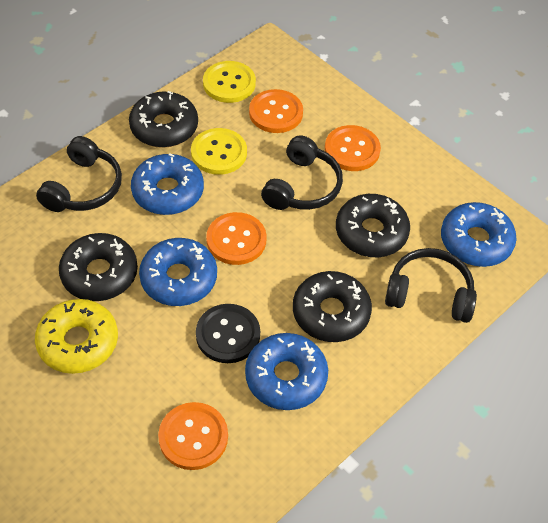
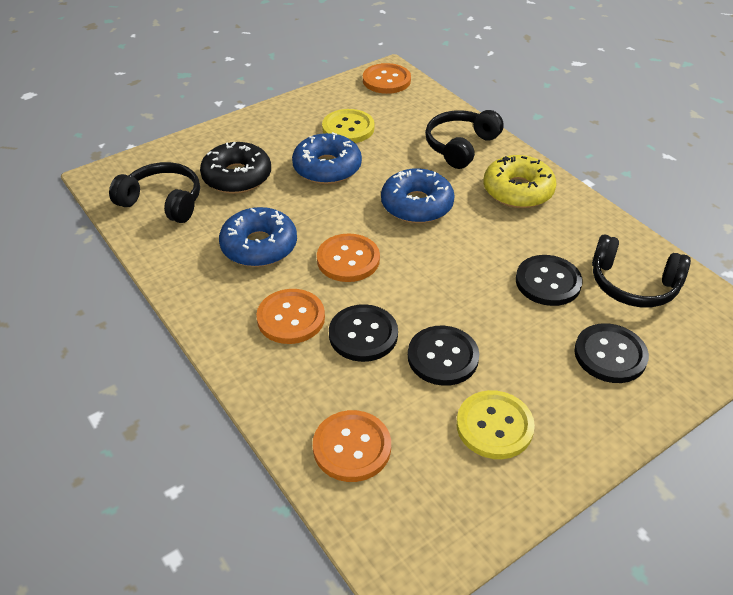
black button: 1 -> 4
black donut: 4 -> 1
blue donut: 4 -> 3

